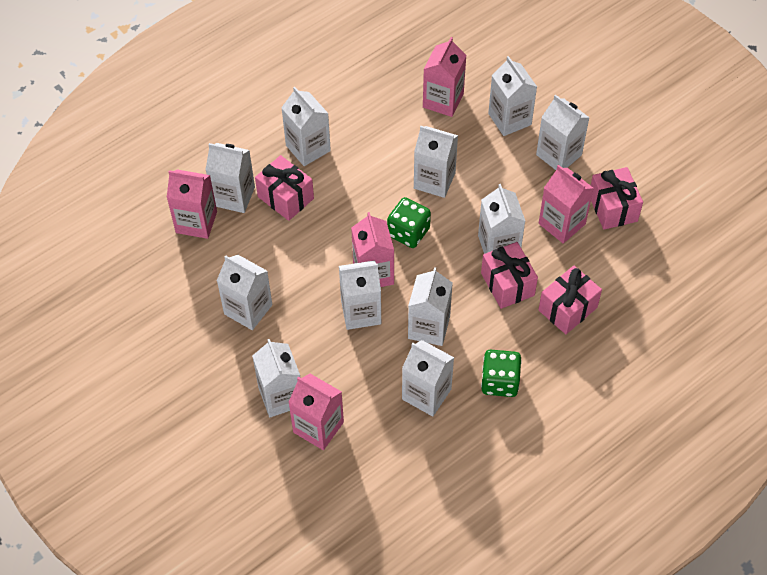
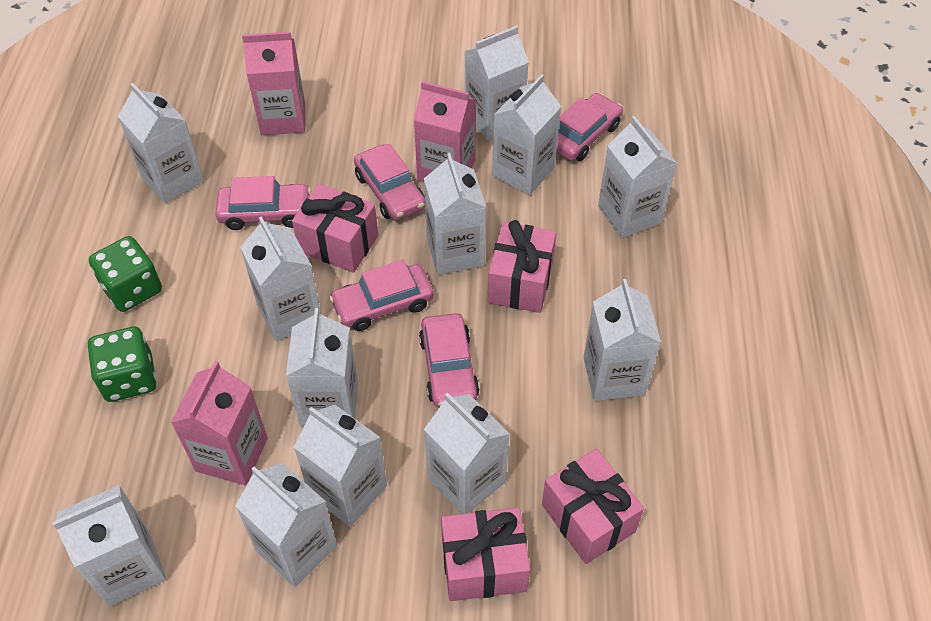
pink car: 0 -> 5
pink carton: 5 -> 3
white carton: 11 -> 12

